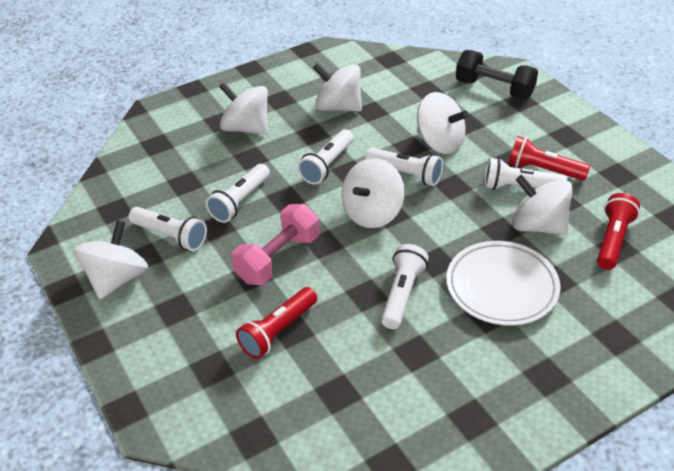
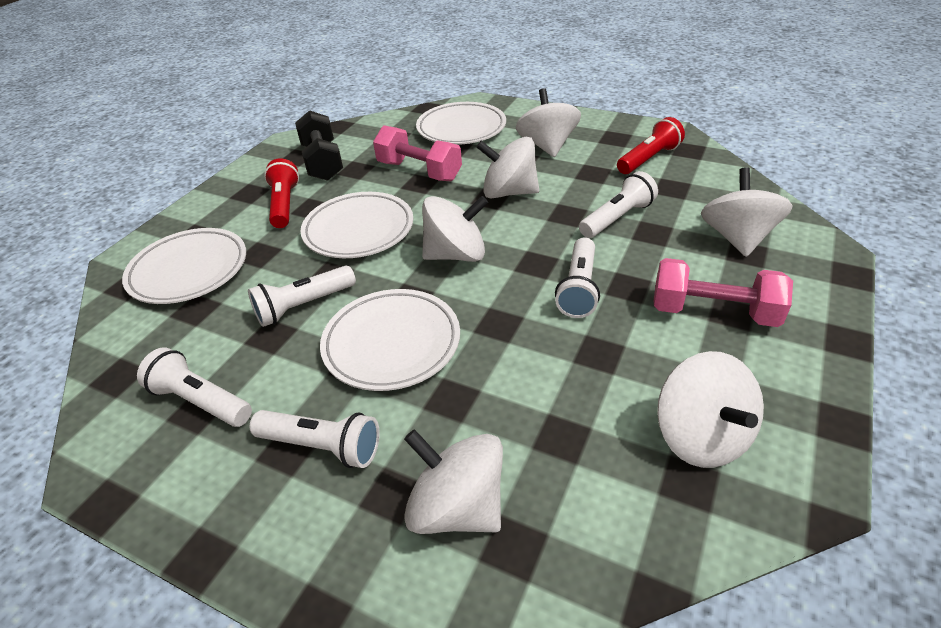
pink dumbbell: 1 -> 2
red flashlight: 3 -> 2
white flashlight: 6 -> 5
white plate: 1 -> 4

